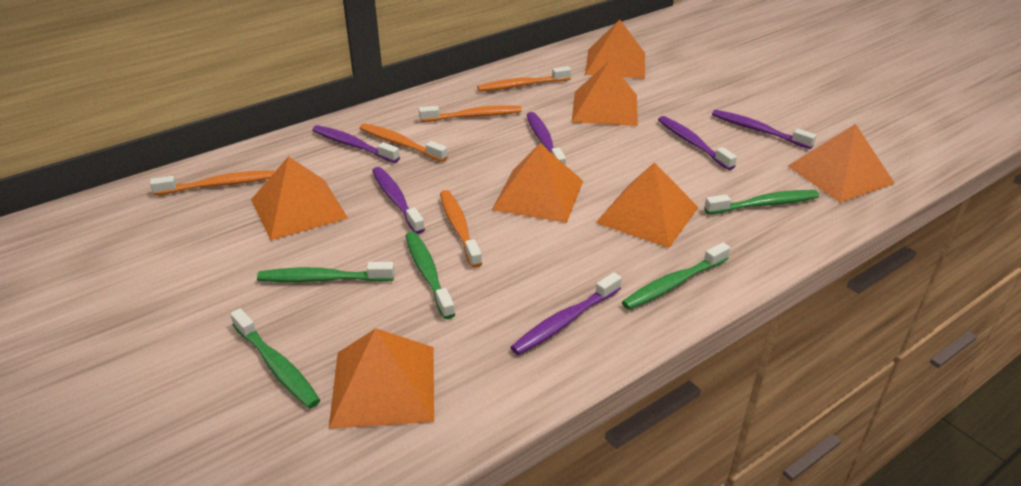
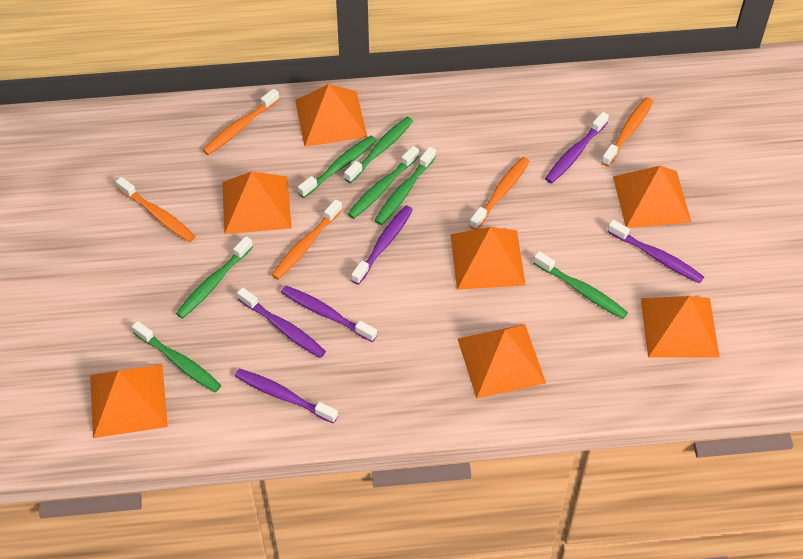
green toothbrush: 5 -> 7

